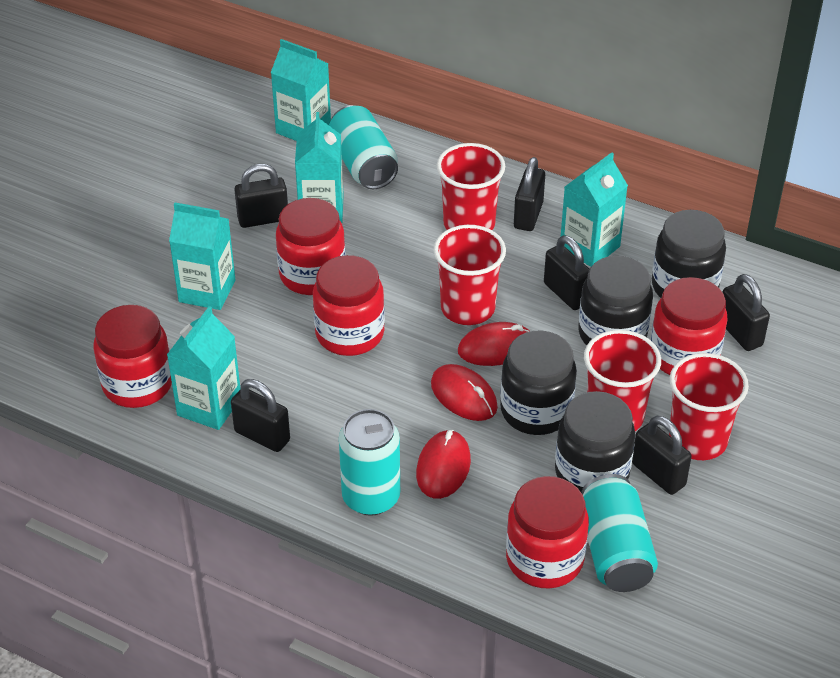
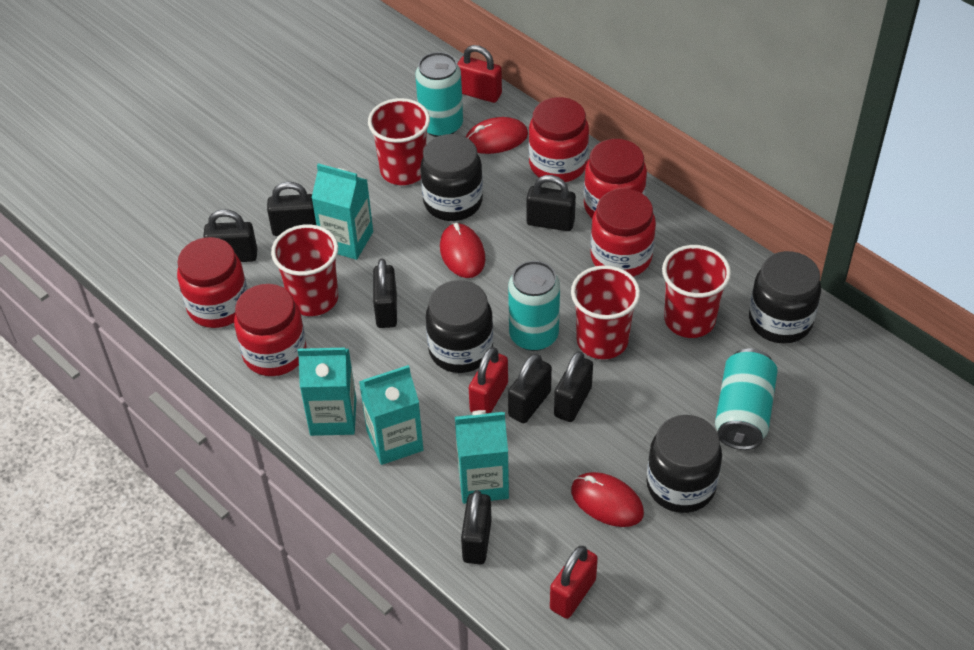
black padlock: 6 -> 7
red padlock: 0 -> 3
turquoise carton: 5 -> 4

